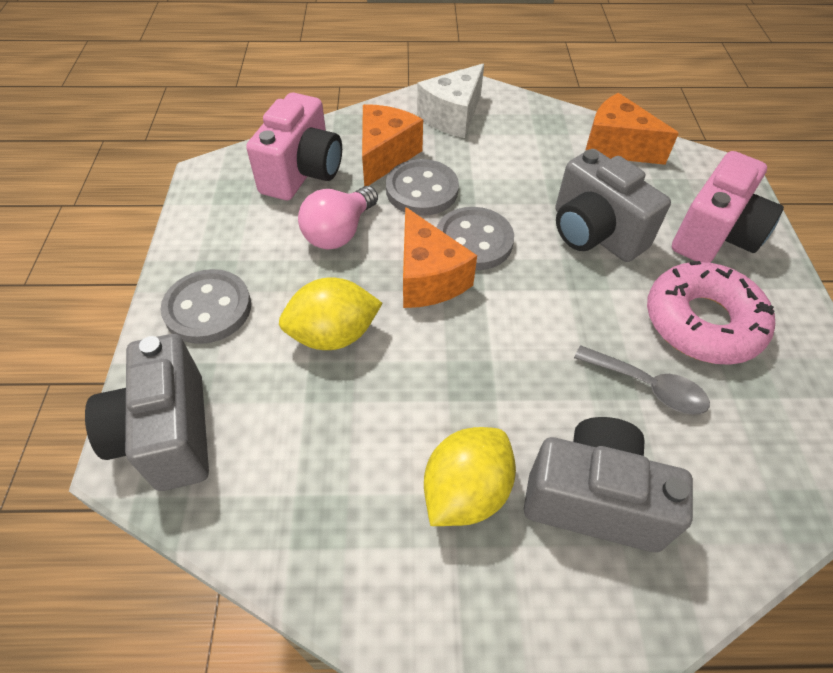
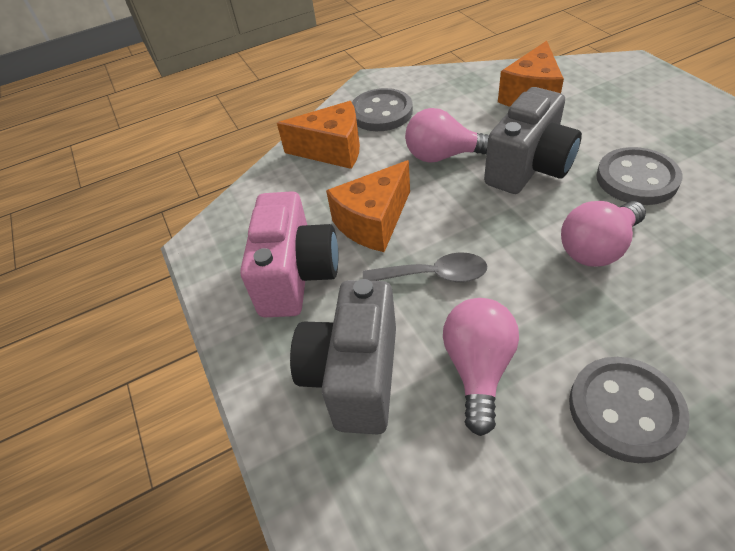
grey camera: 3 -> 2
pink camera: 2 -> 1
pink donut: 1 -> 0
pink light bulb: 1 -> 3
white cheese: 1 -> 0
yellow lemon: 2 -> 0

